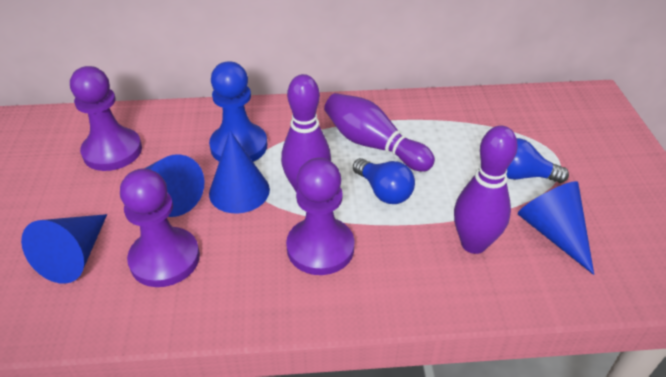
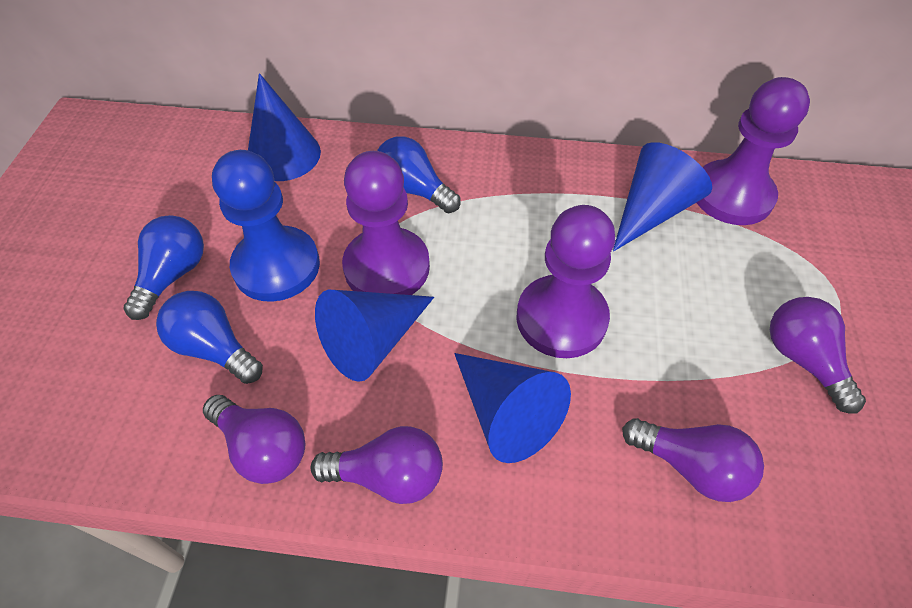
blue light bulb: 2 -> 3
purple bowling pin: 3 -> 0
purple light bulb: 0 -> 4

